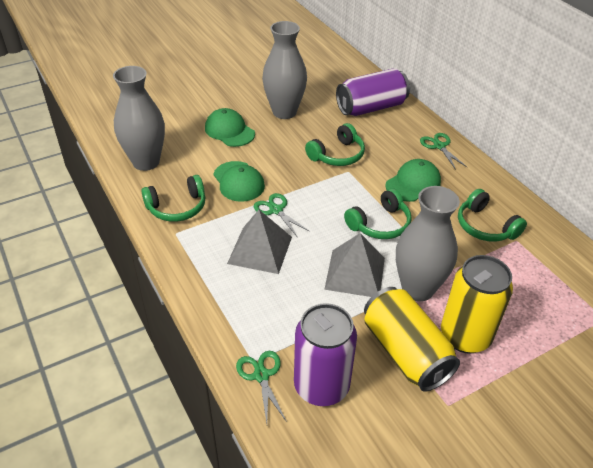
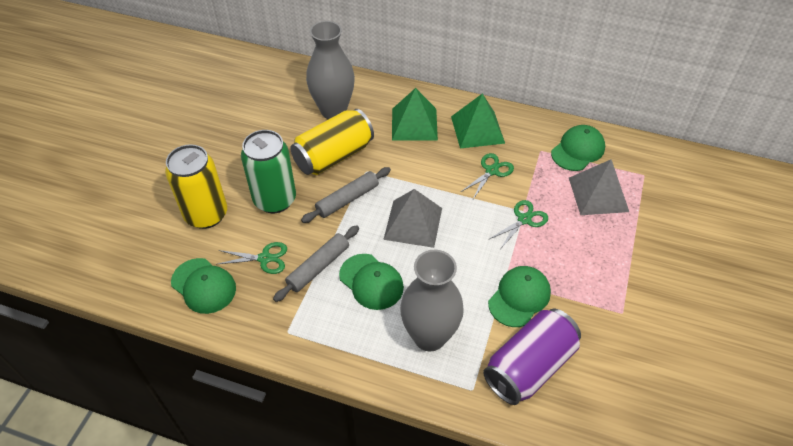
green can: 0 -> 1
green cap: 3 -> 4
green headphones: 4 -> 0
green pyramid: 0 -> 2
grey rolling pin: 0 -> 2
grey vase: 3 -> 2
purple can: 2 -> 1

